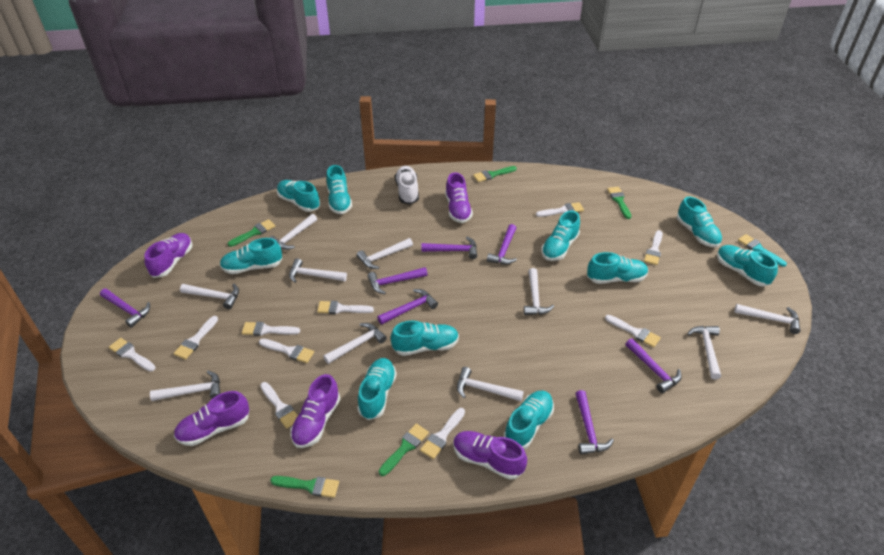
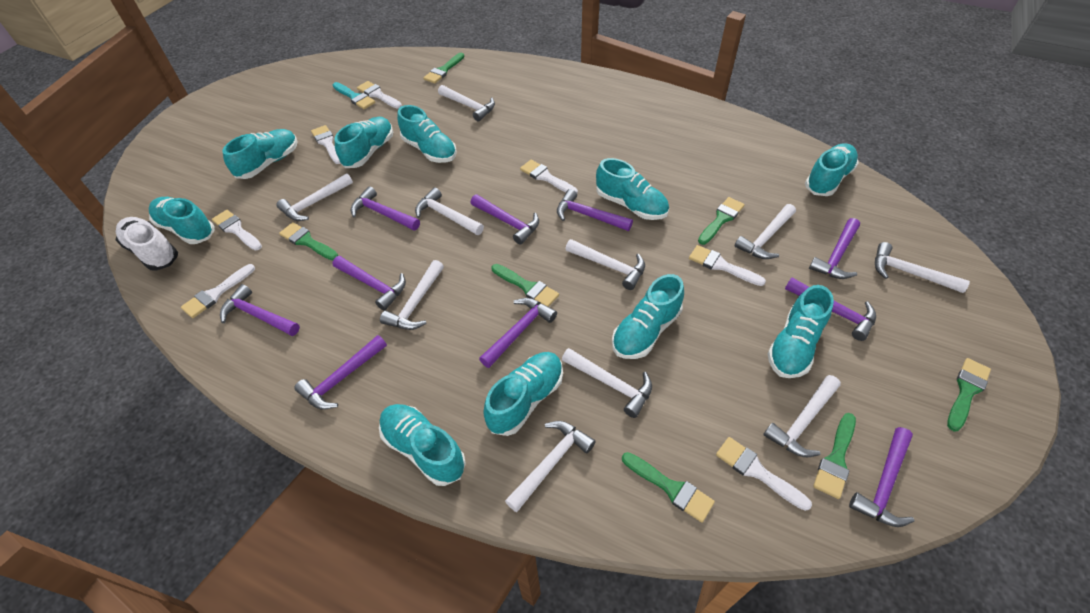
green brush: 5 -> 7
purple hammer: 7 -> 10
purple shoe: 5 -> 0
white brush: 10 -> 7

